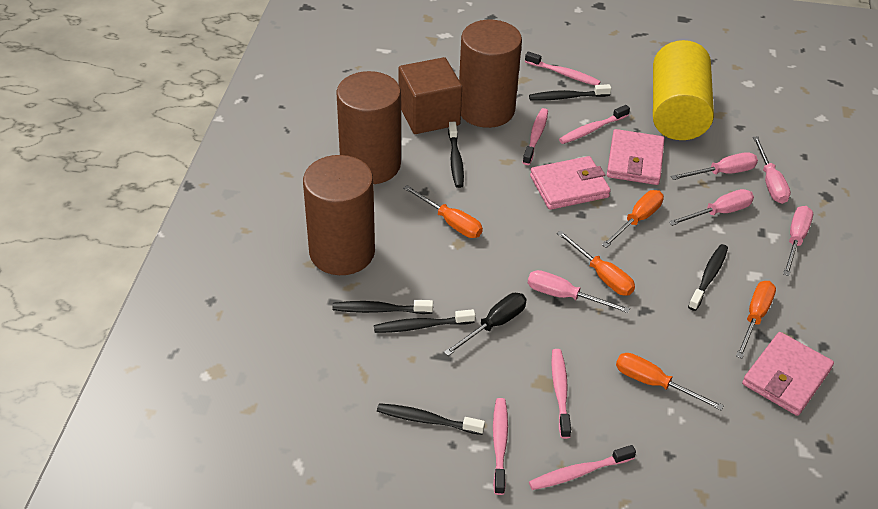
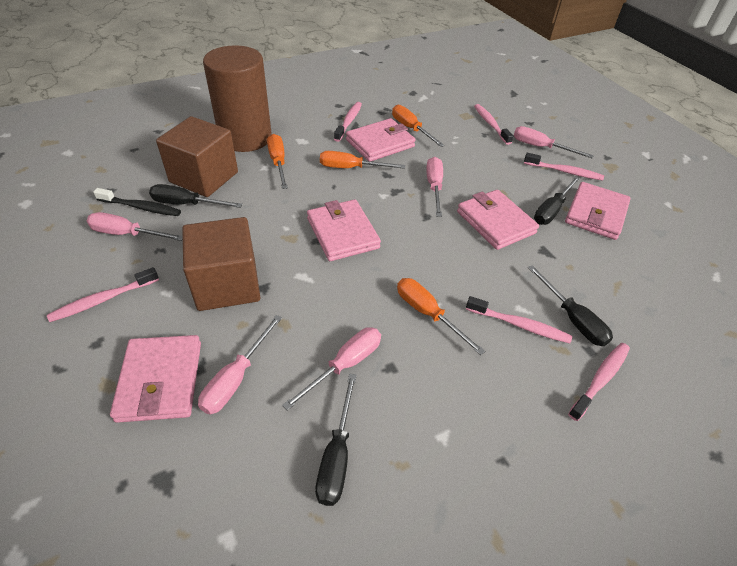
black screwdriver: 1 -> 4
black toothbrush: 6 -> 1
brown cube: 1 -> 2
brown cylinder: 3 -> 1
orange screwdriver: 5 -> 4
pink wallet: 3 -> 5
yellow cylinder: 1 -> 0

